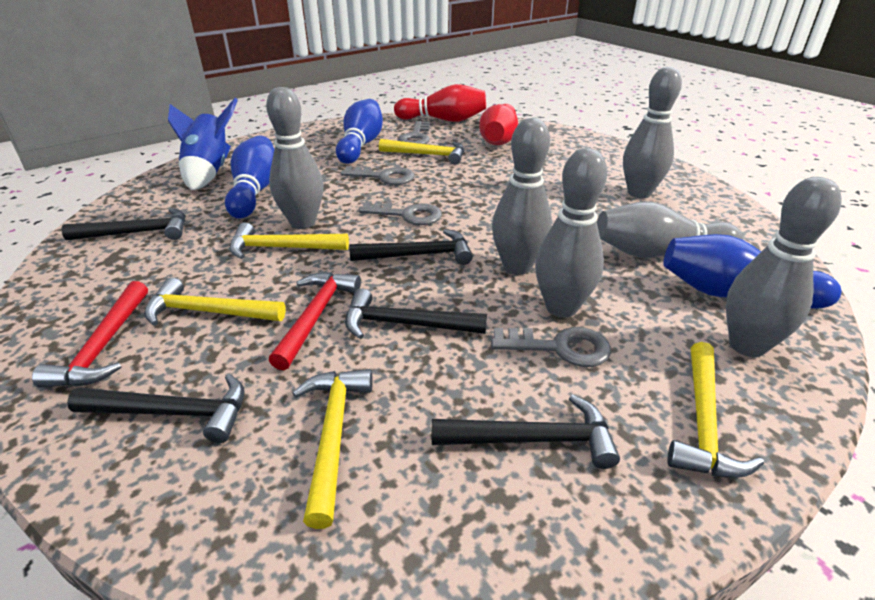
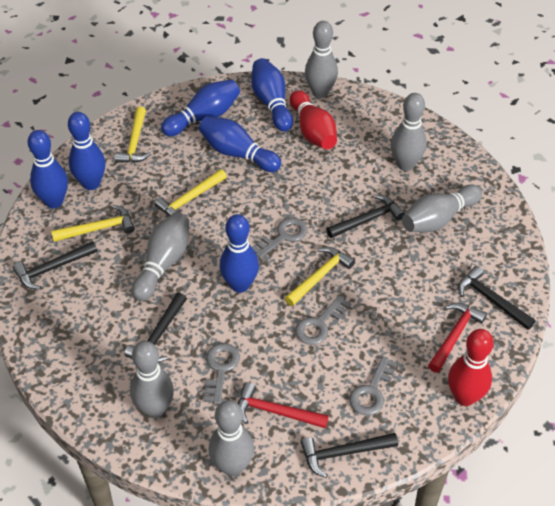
blue bowling pin: 3 -> 6
blue rocket: 1 -> 0
yellow hammer: 5 -> 4

